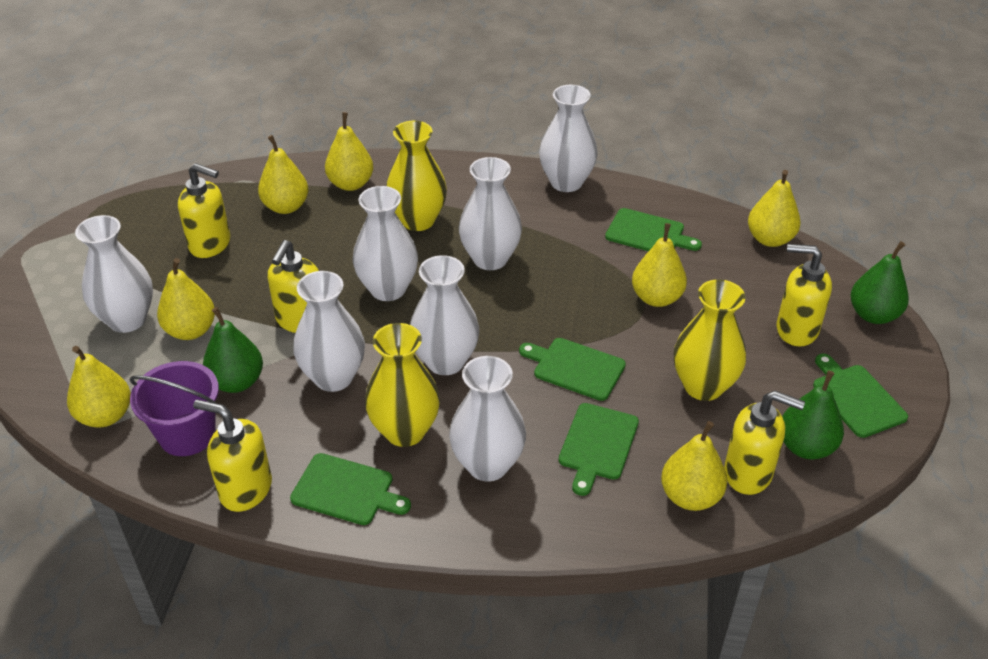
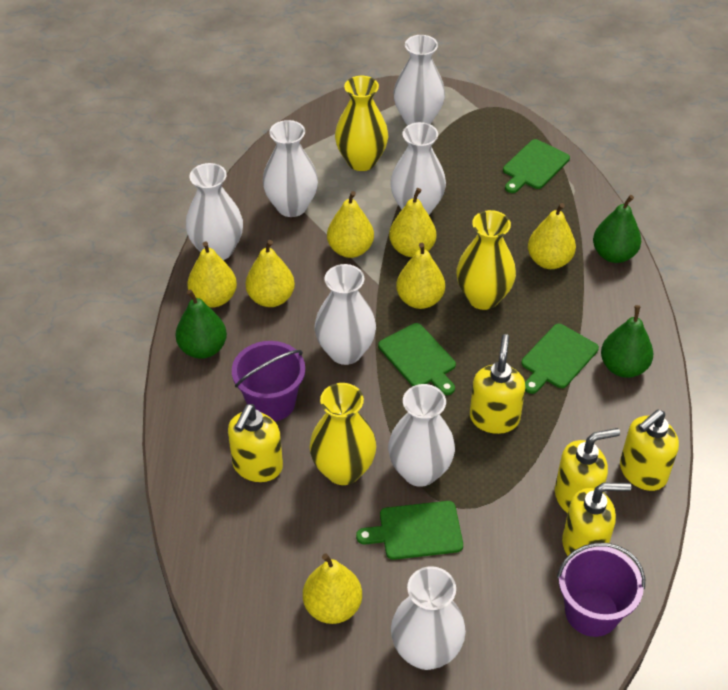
green cutting board: 5 -> 4
purple bucket: 1 -> 2

